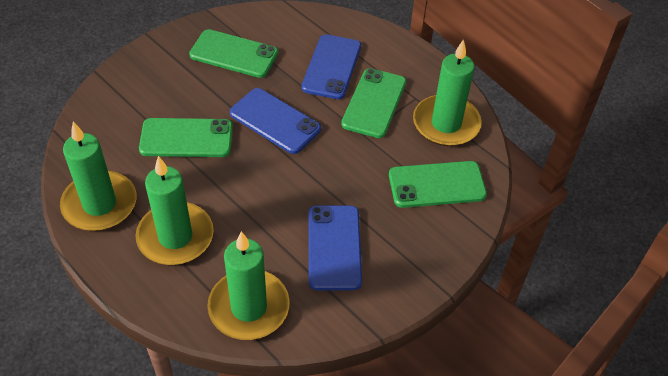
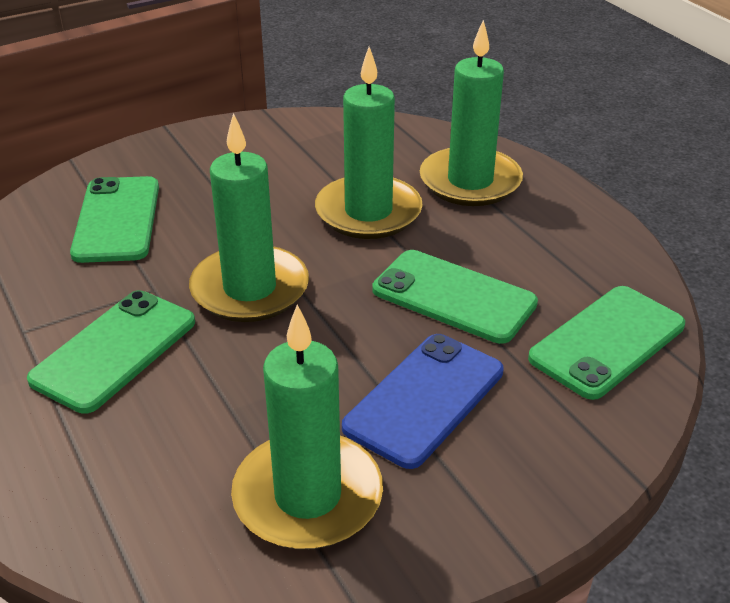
blue phone: 3 -> 1

